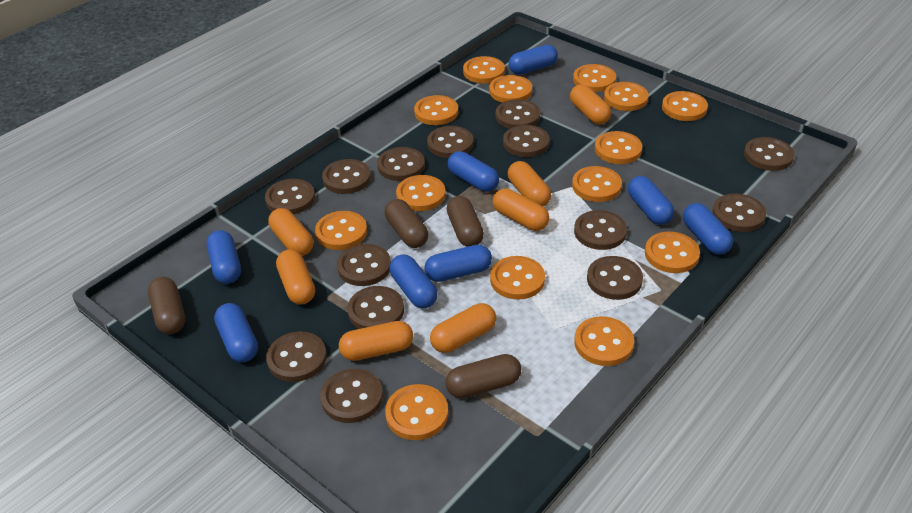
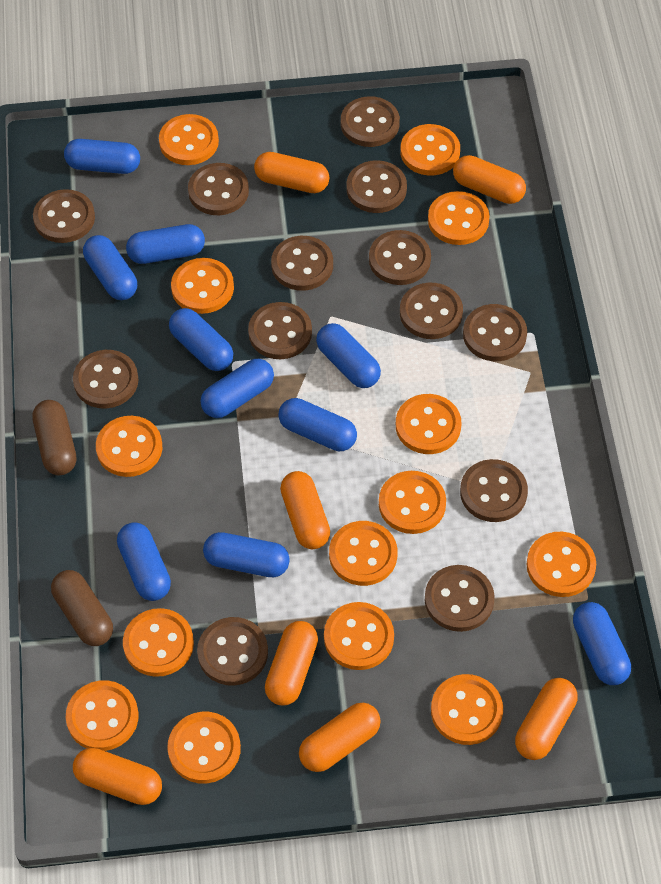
blue capsule: 8 -> 10
brown button: 14 -> 13
brown capsule: 4 -> 2

